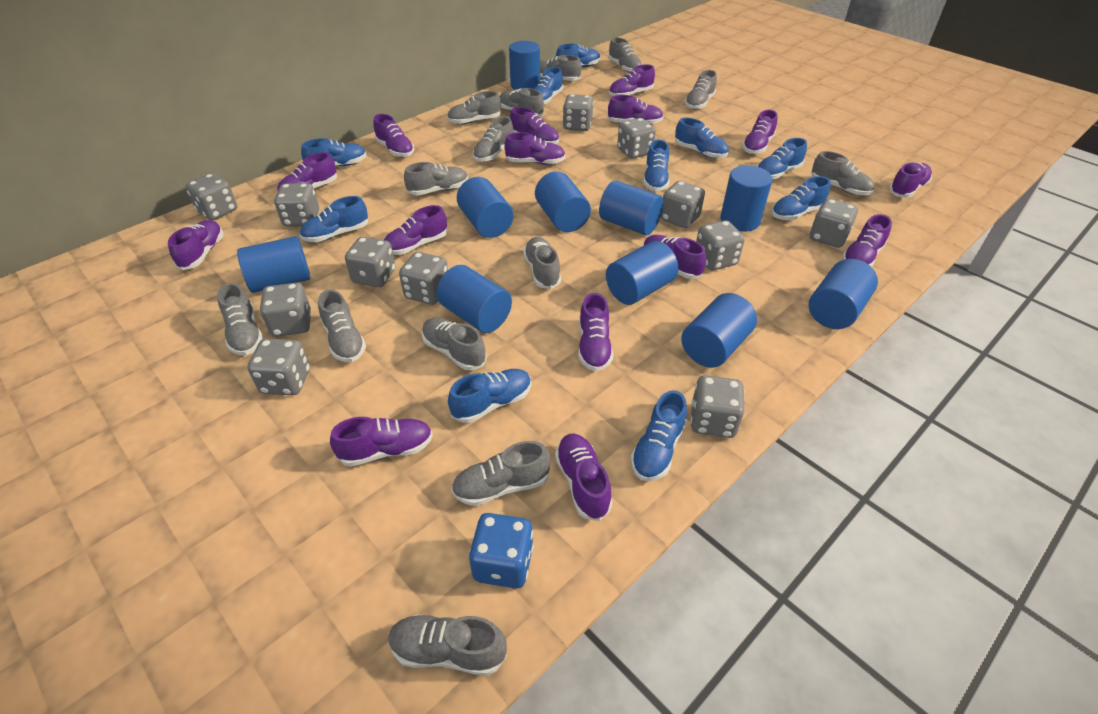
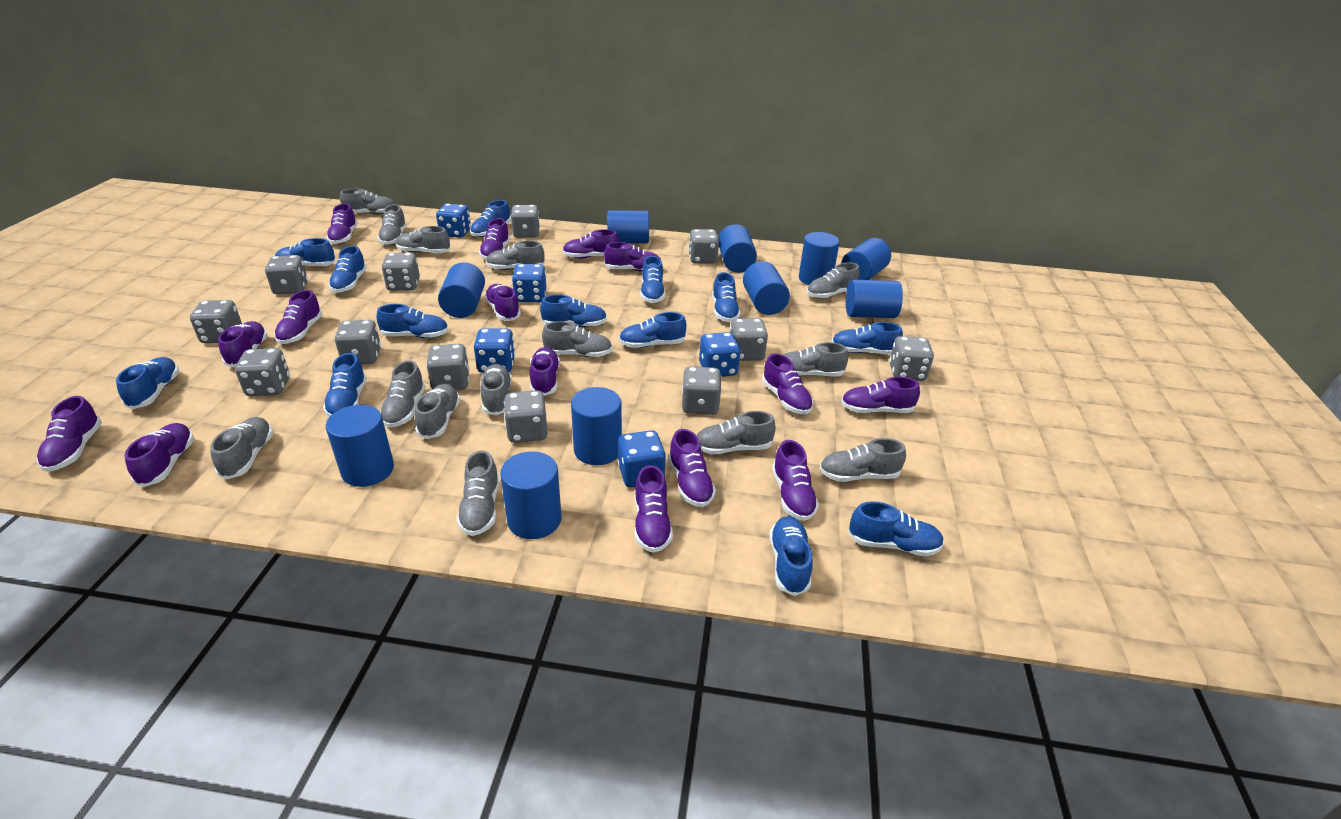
blue dice: 1 -> 5
blue shoe: 10 -> 13

